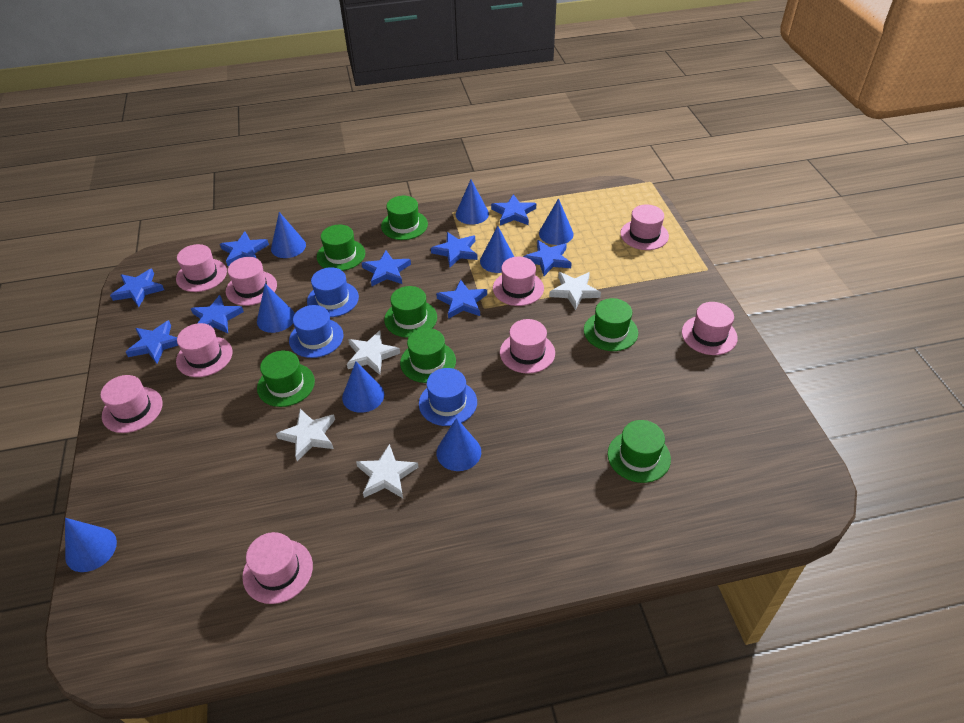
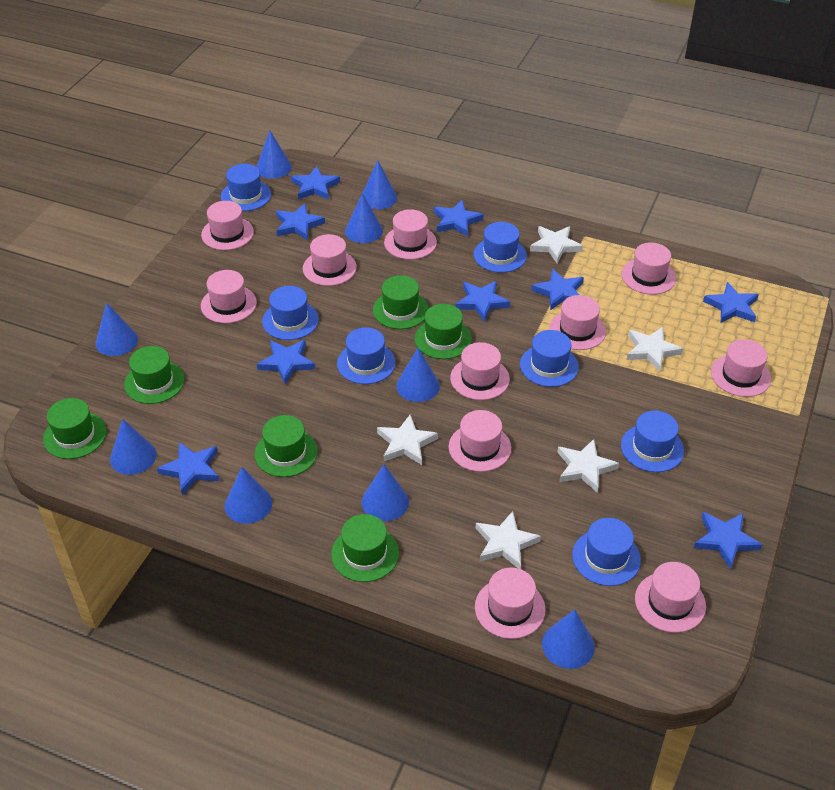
blue cone: 8 -> 9
blue hat: 3 -> 7
green hat: 7 -> 6
pink hat: 9 -> 11
white star: 4 -> 5

